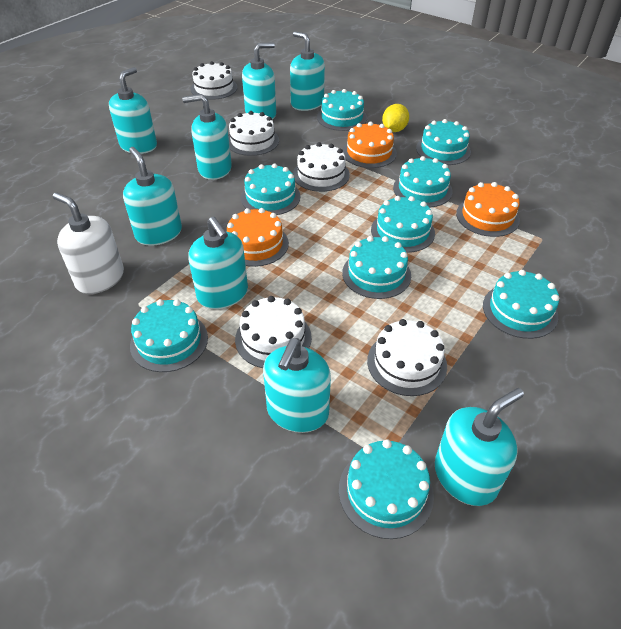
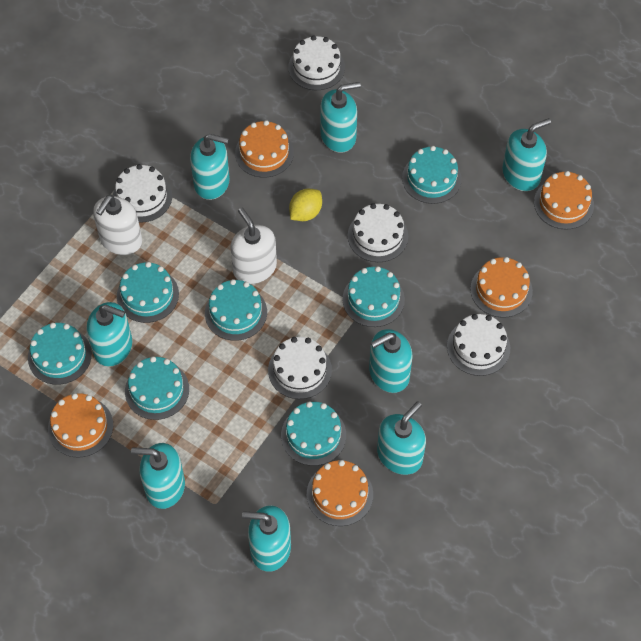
orange cake: 3 -> 5
turquoise cake: 9 -> 7
white soap dispenser: 1 -> 2

